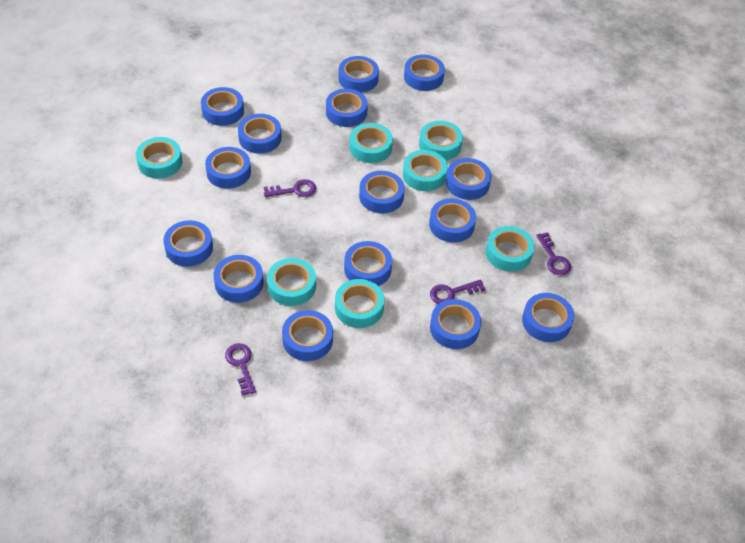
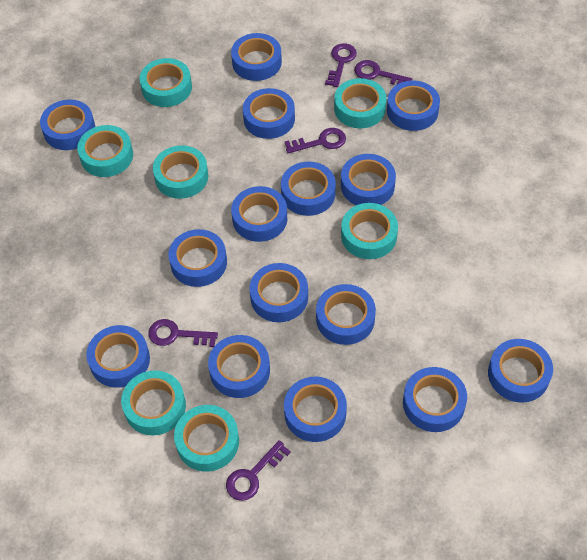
purple key: 4 -> 5

